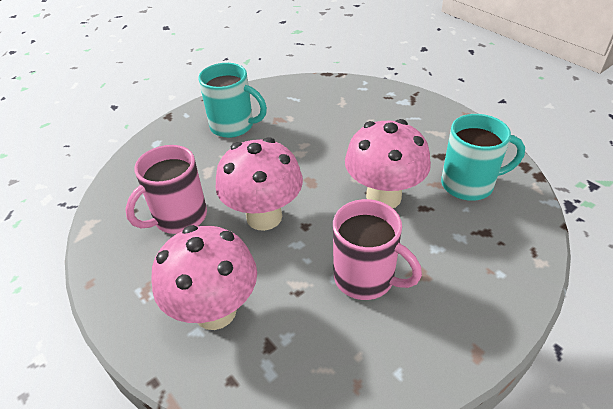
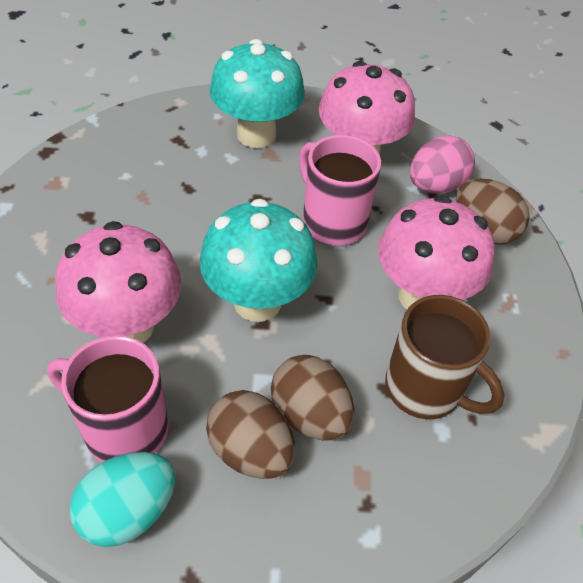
brown egg: 0 -> 3
brown mug: 0 -> 1
pink egg: 0 -> 1
turquoise egg: 0 -> 1
turquoise mug: 2 -> 0
turquoise mushroom: 0 -> 2

